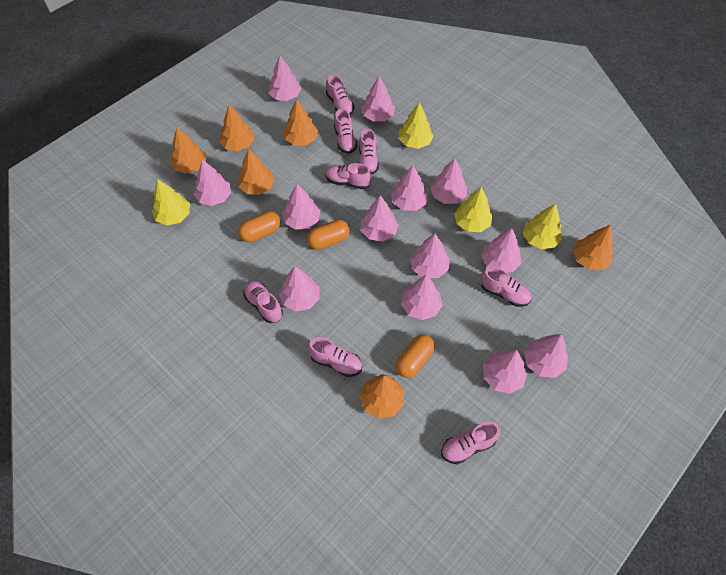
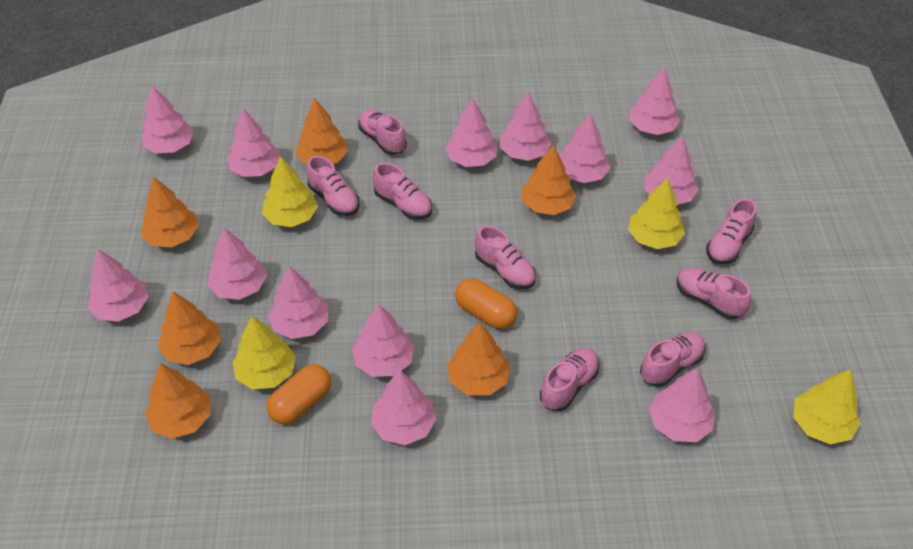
orange capsule: 3 -> 2

